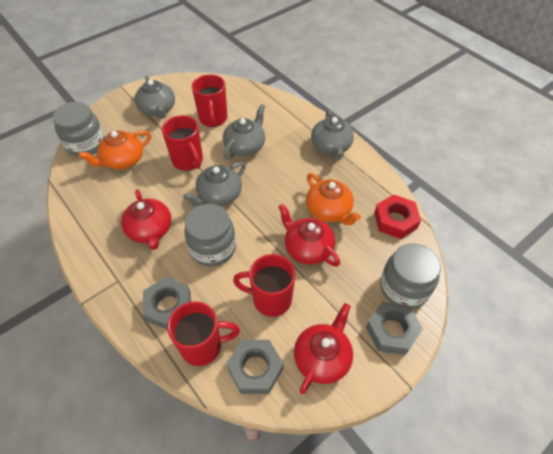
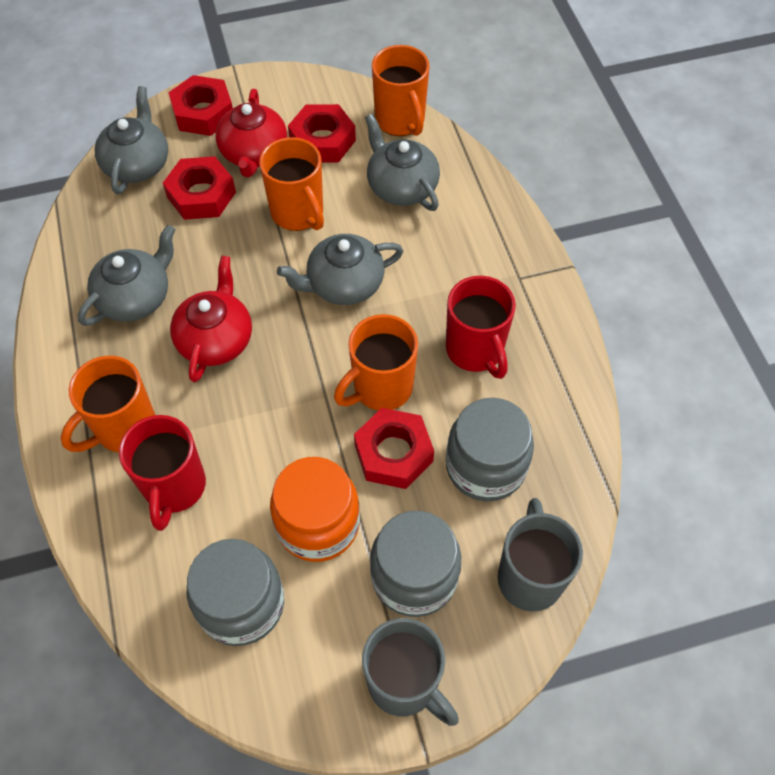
grey mug: 0 -> 2
grey nut: 3 -> 0
orange jar: 0 -> 1
orange mug: 0 -> 4
orange teapot: 2 -> 0
red mug: 4 -> 2
red nut: 1 -> 4
red teapot: 3 -> 2

